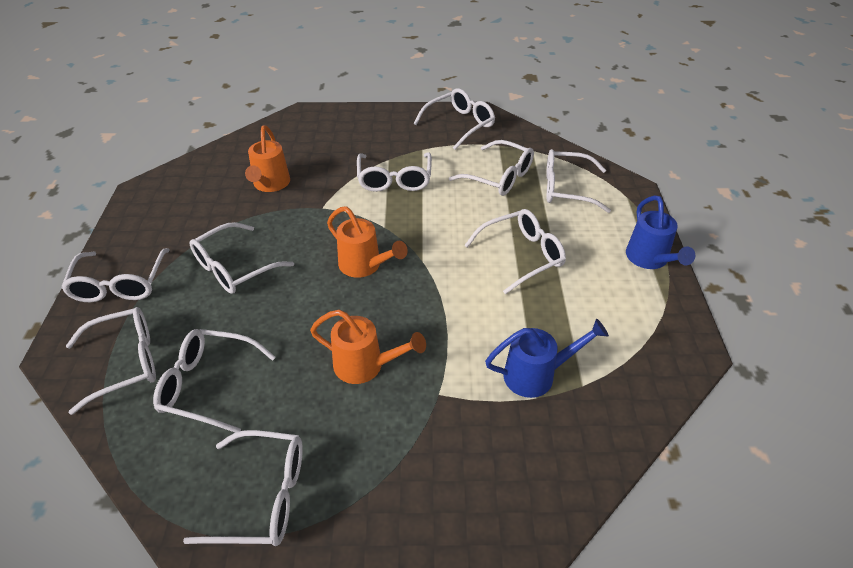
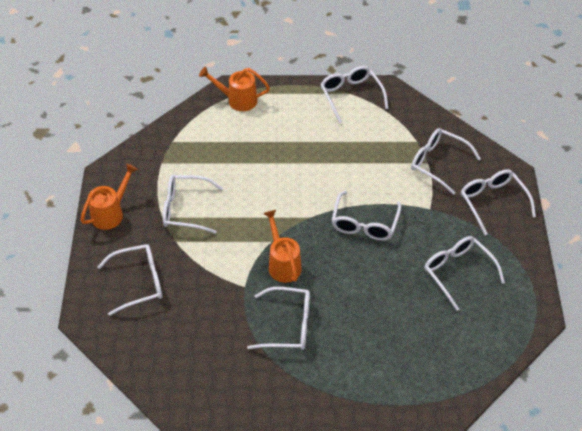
blue watering can: 2 -> 0
white glasses: 10 -> 8

